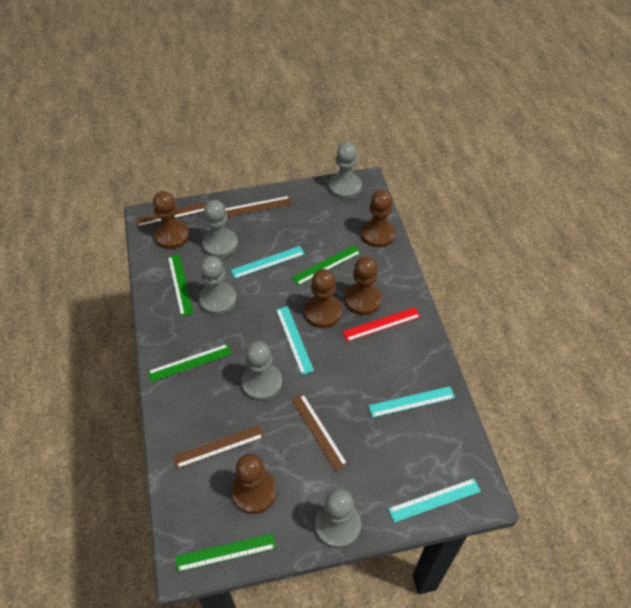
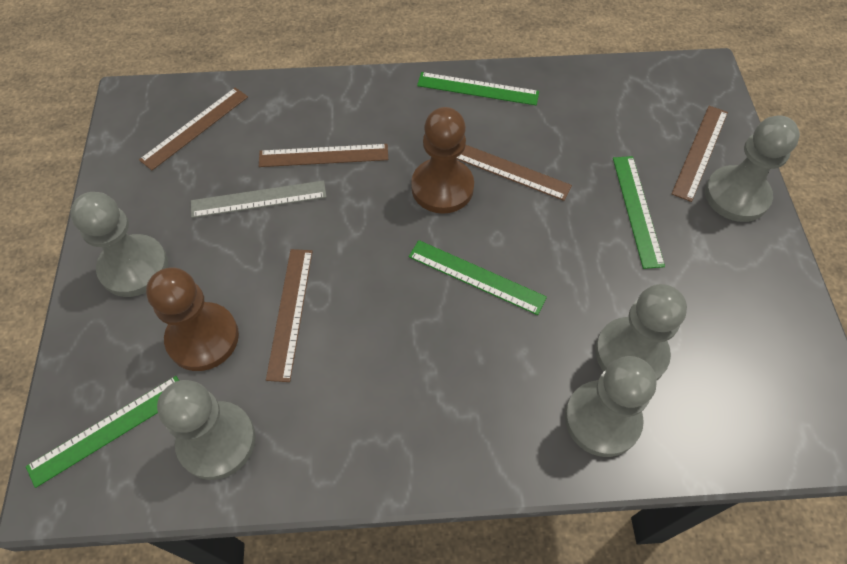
brown pawn: 5 -> 2
brown ruler: 4 -> 5
grey ruler: 0 -> 1
red ruler: 1 -> 0
turquoise ruler: 4 -> 0

